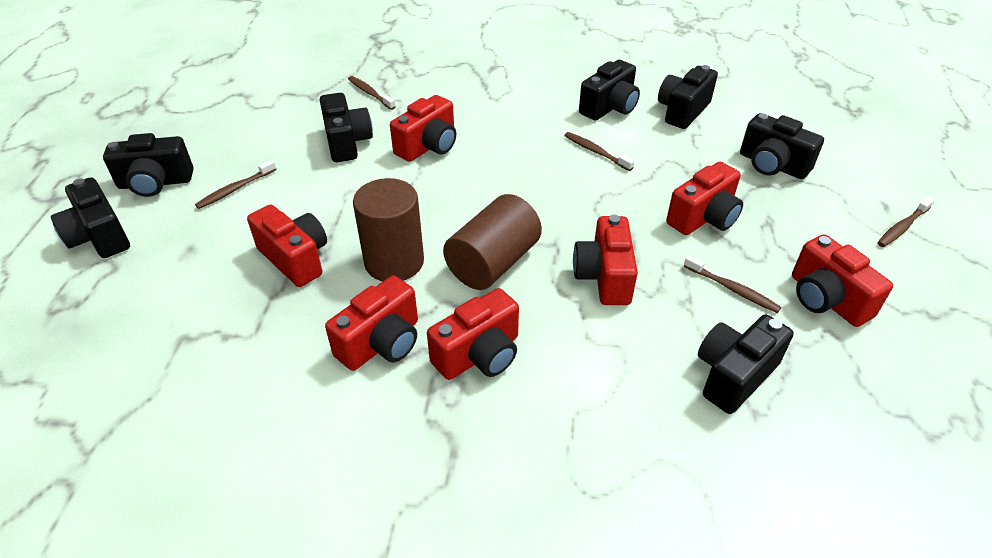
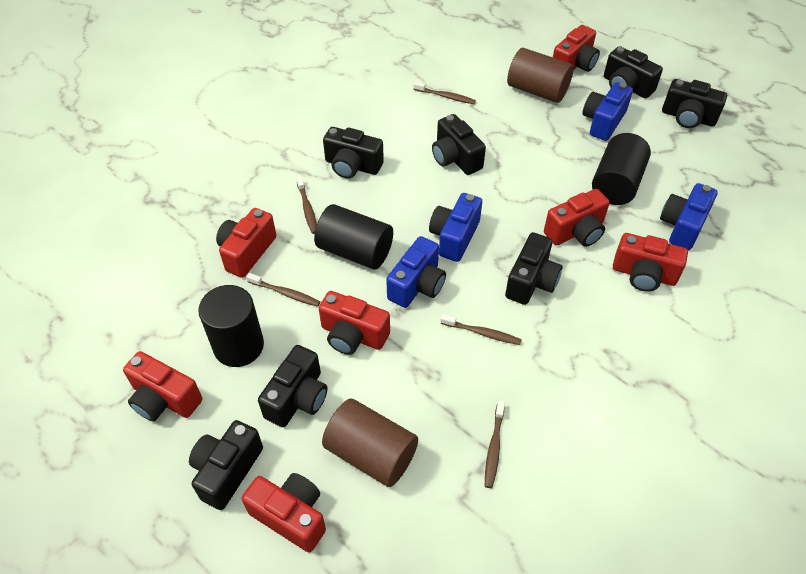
black cylinder: 0 -> 3
blue camera: 0 -> 4

